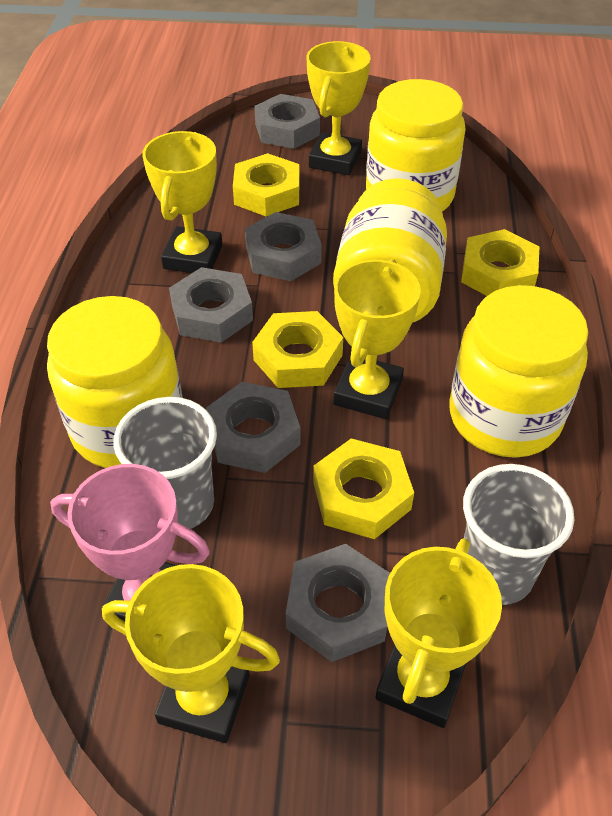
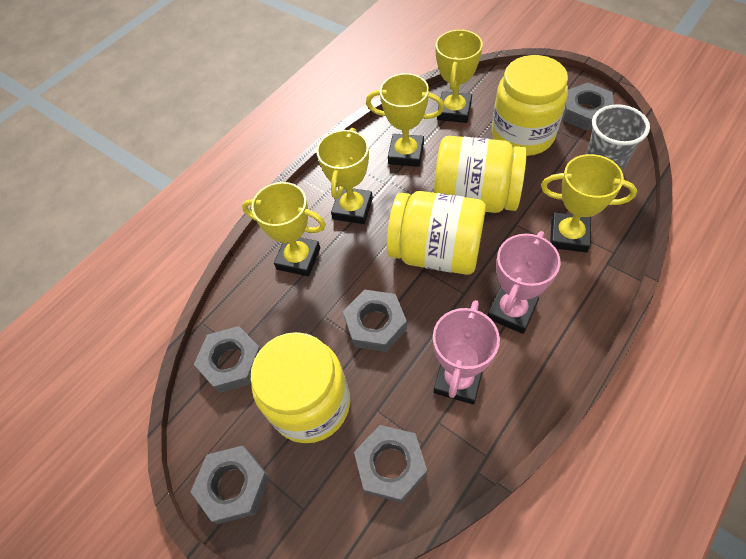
grey cup: 2 -> 1
pink trophy: 1 -> 2
yellow nut: 4 -> 0

